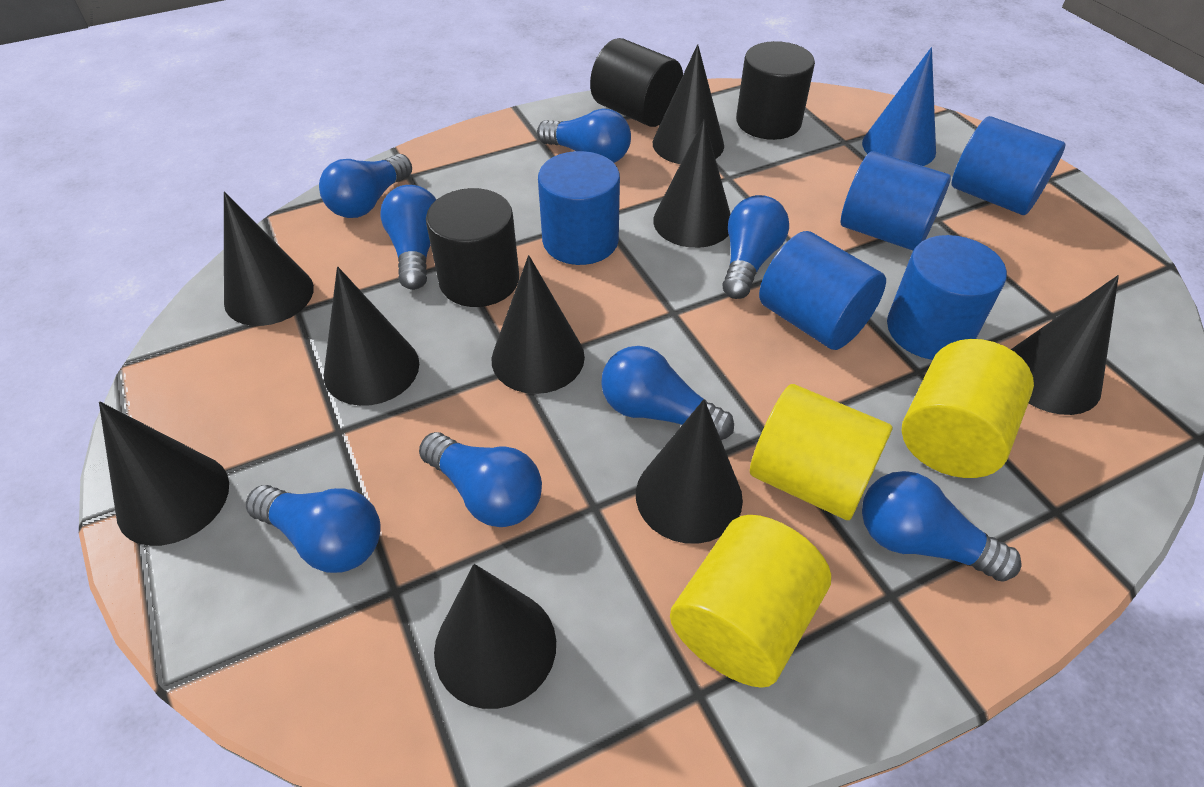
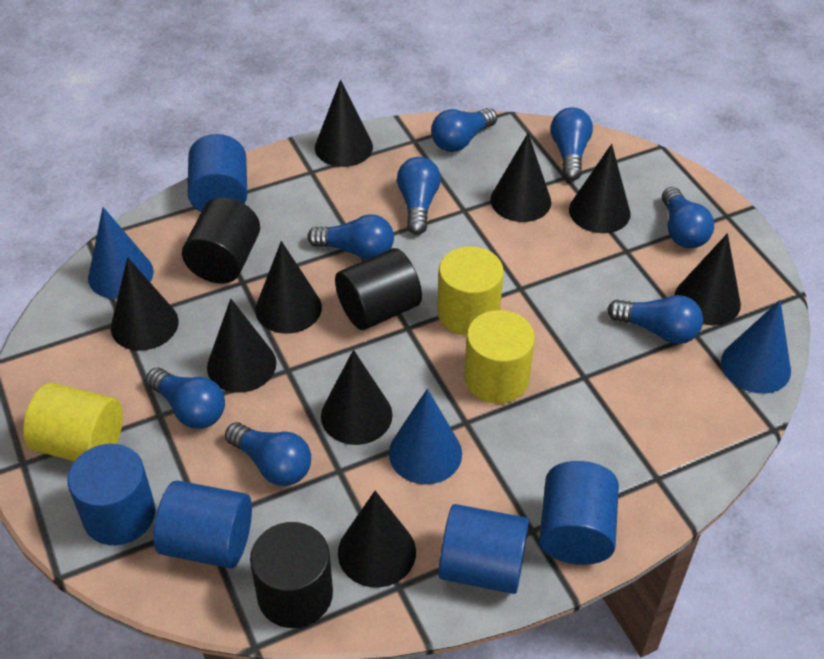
blue cone: 1 -> 3

